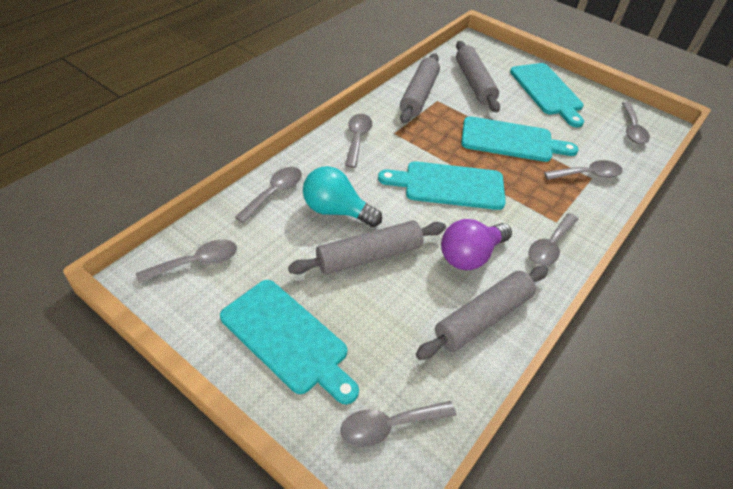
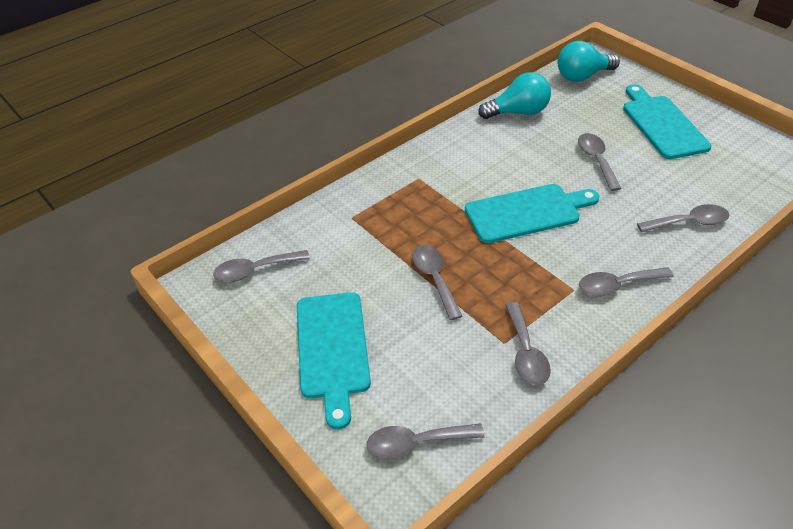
grey rolling pin: 4 -> 0
purple light bulb: 1 -> 0
turquoise cutting board: 4 -> 3
turquoise light bulb: 1 -> 2

